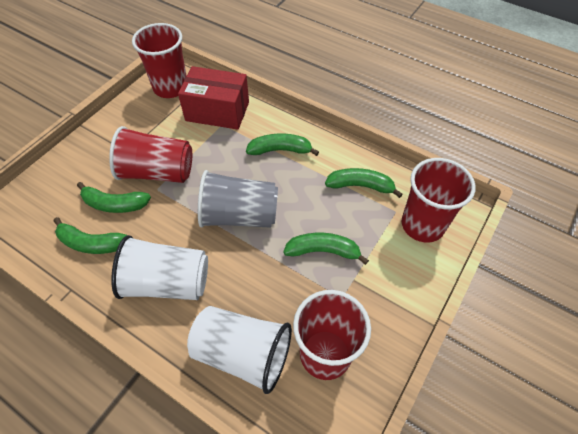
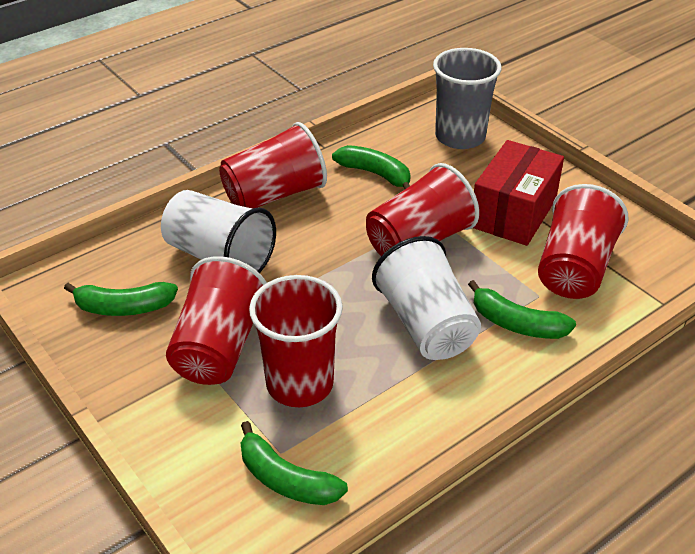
green banana: 5 -> 4
red cup: 4 -> 5

